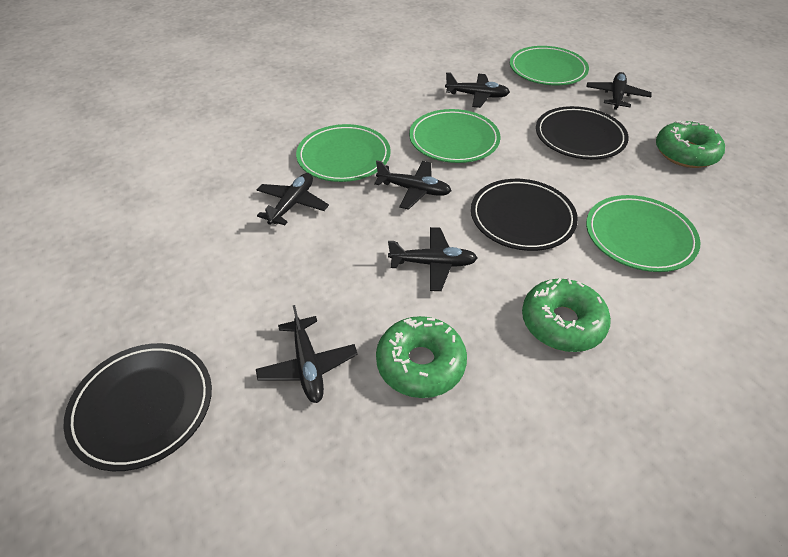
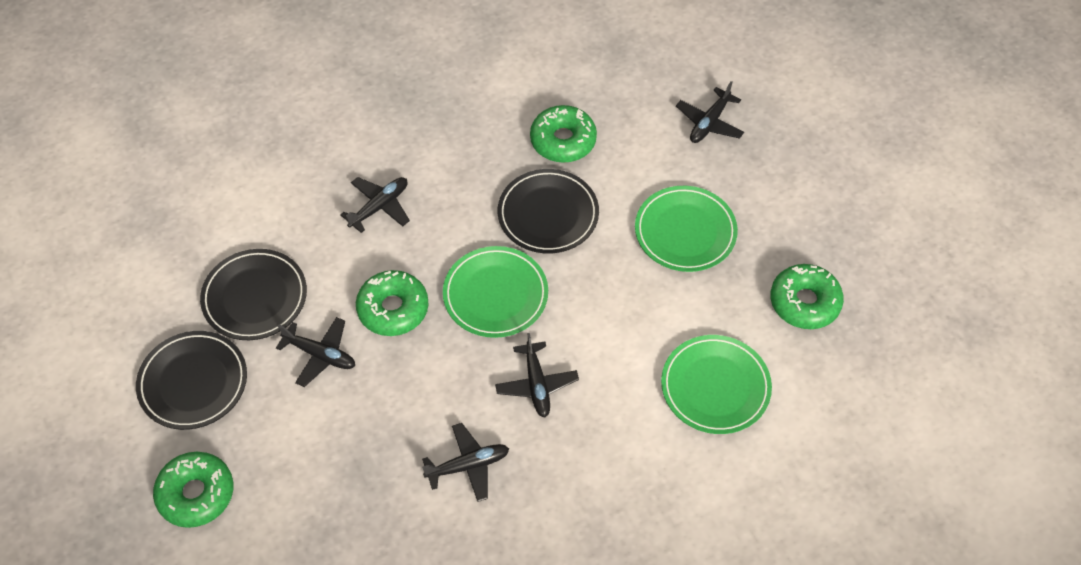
black plane: 6 -> 5
green donut: 3 -> 4
green plate: 4 -> 3

